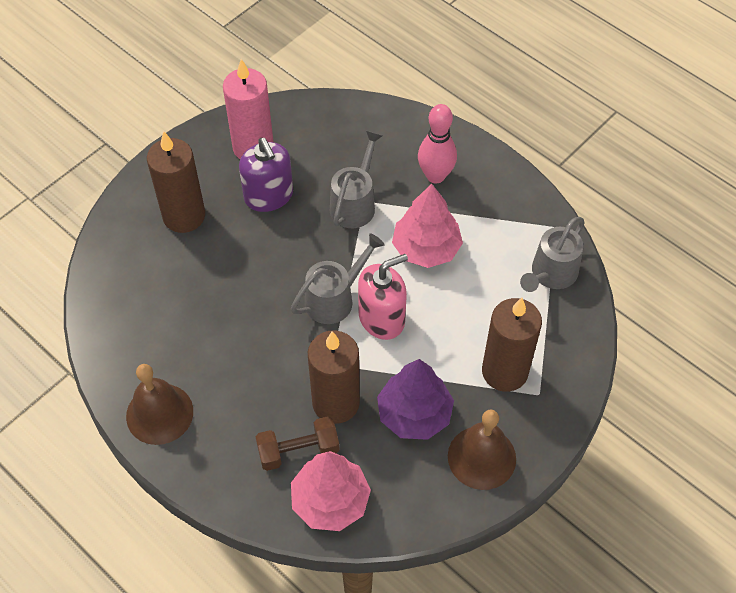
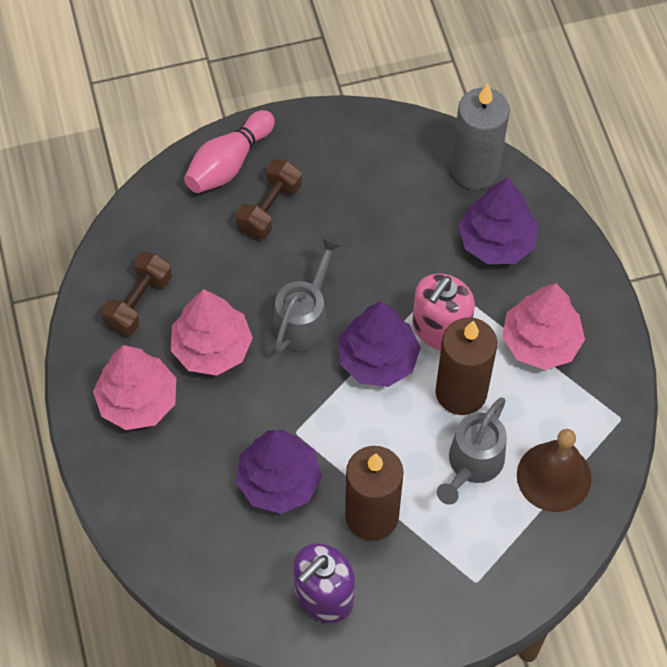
brown bell: 2 -> 1
brown candle: 3 -> 2
brown dumbbell: 1 -> 2
grey candle: 0 -> 1
grey watering can: 3 -> 2
pink candle: 1 -> 0
pink tree: 2 -> 3
purple tree: 1 -> 3

